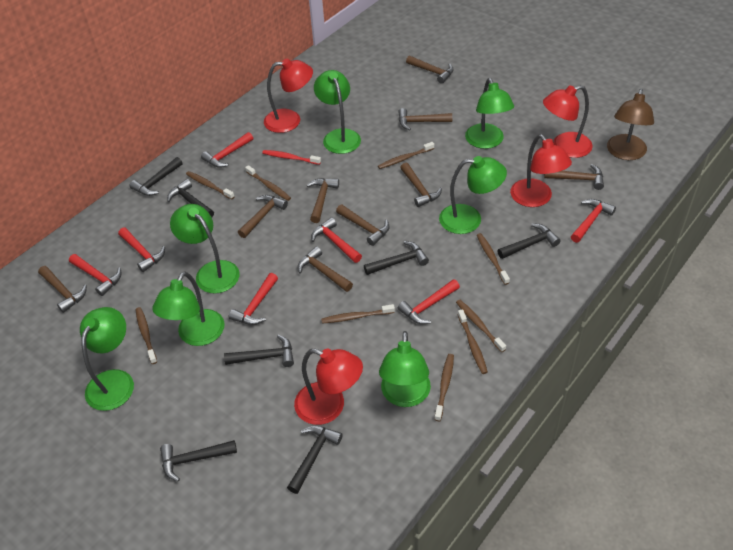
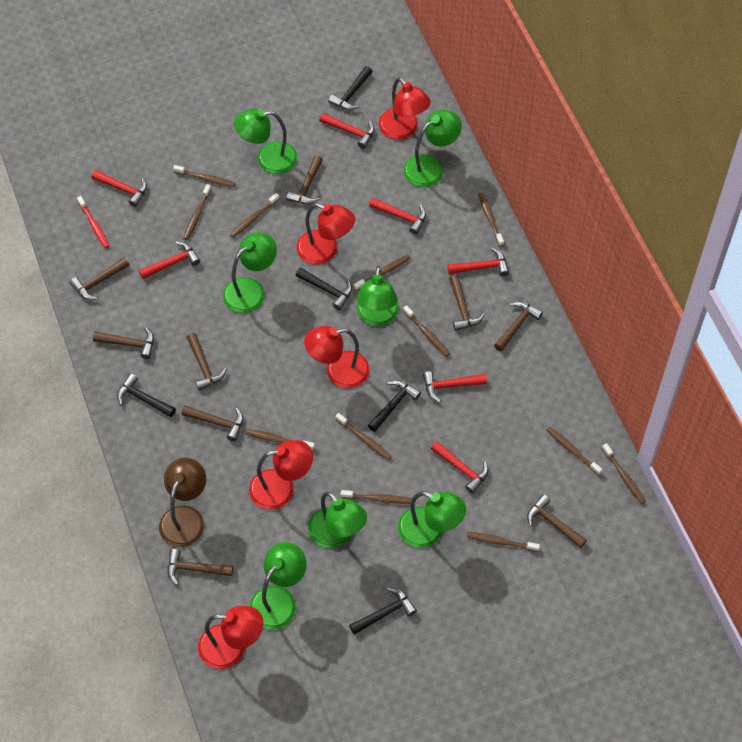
black hammer: 7 -> 5
brown toothbrush: 9 -> 12
red lamp: 4 -> 5

